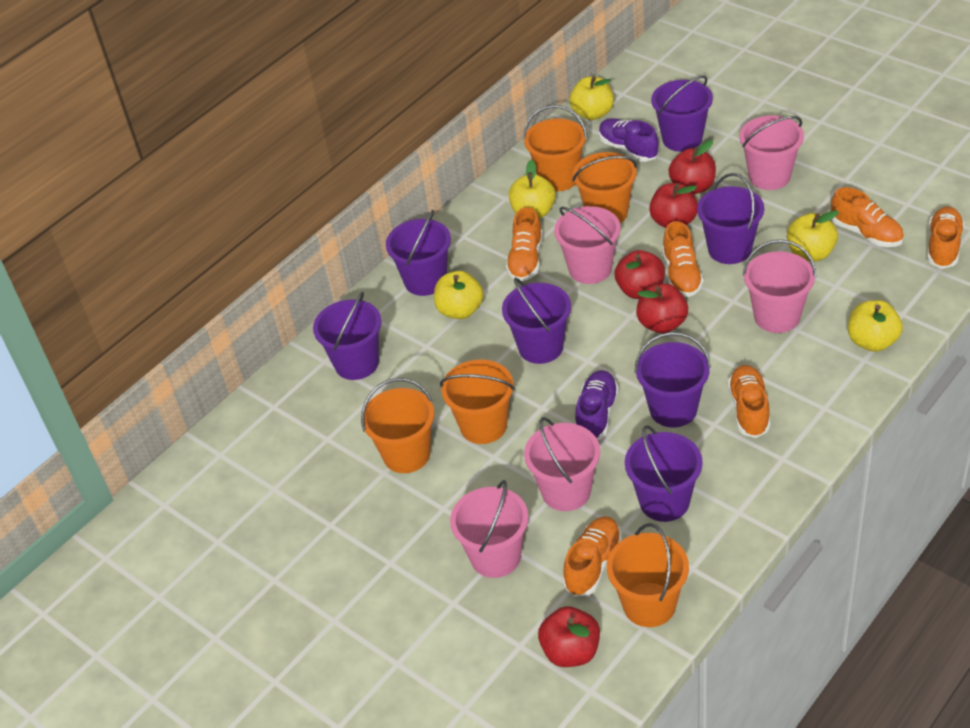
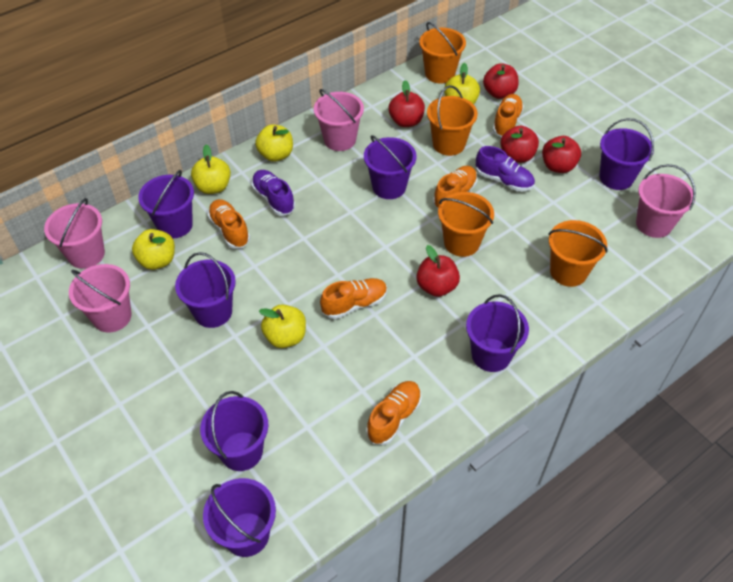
orange bucket: 5 -> 4
orange shoe: 6 -> 5
pink bucket: 5 -> 4

